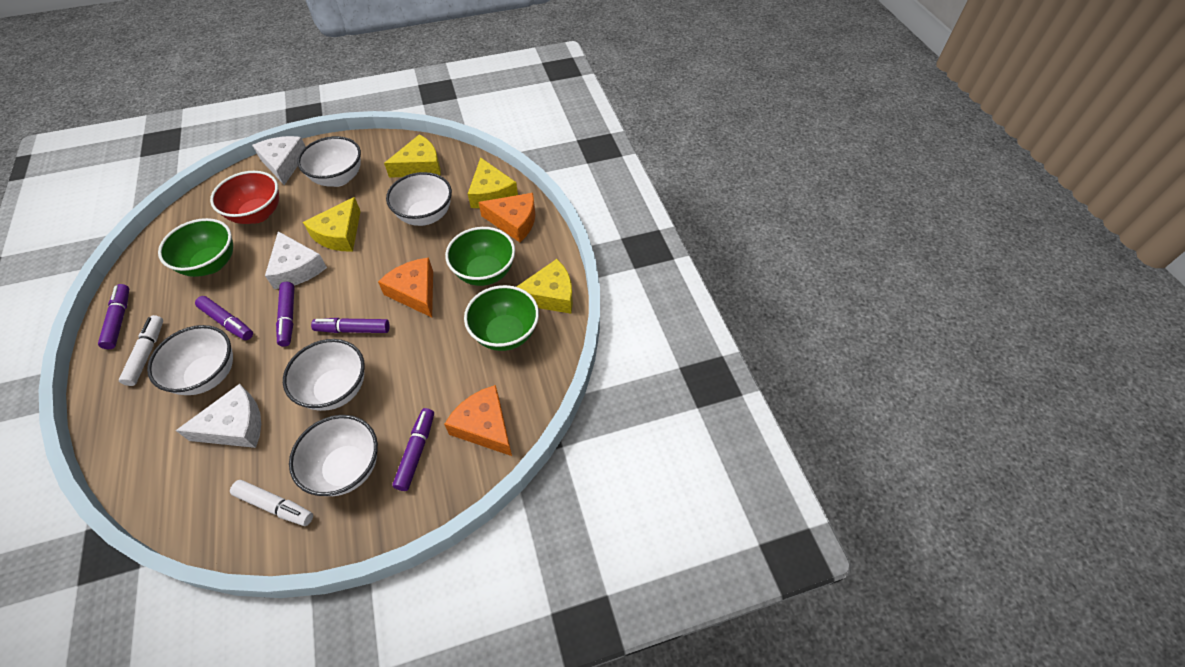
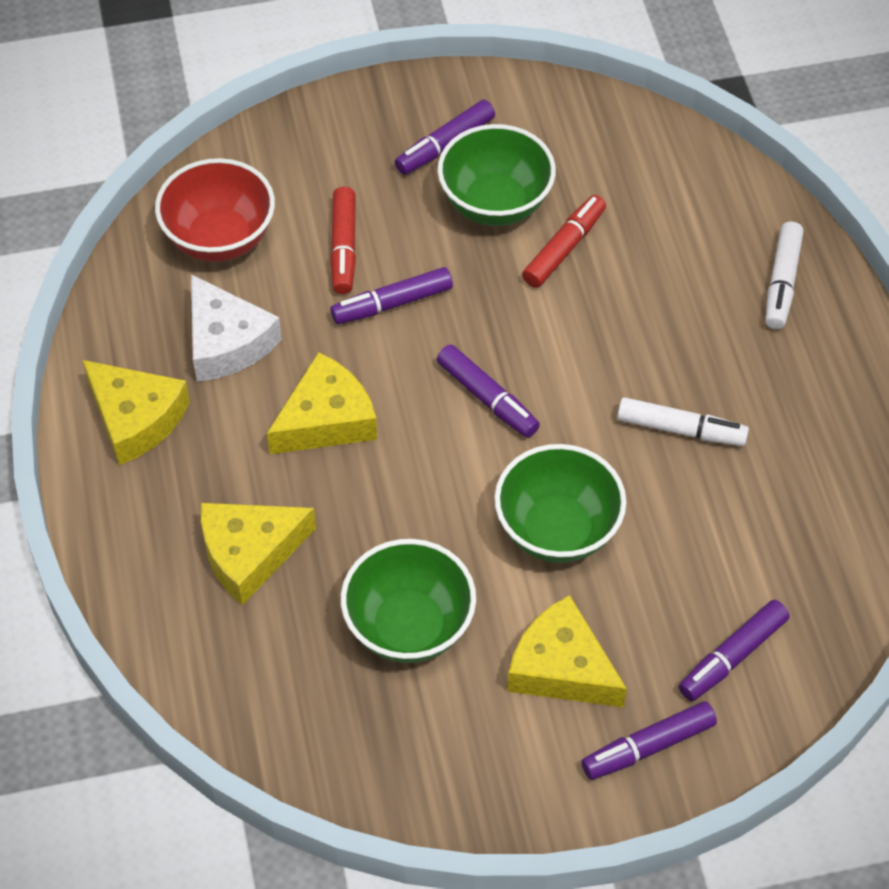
orange cheese: 3 -> 0
red marker: 0 -> 2
white bowl: 5 -> 0
white cheese: 3 -> 1

